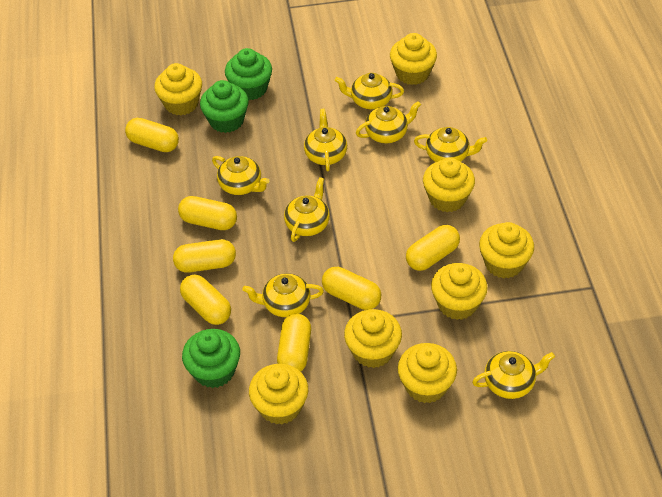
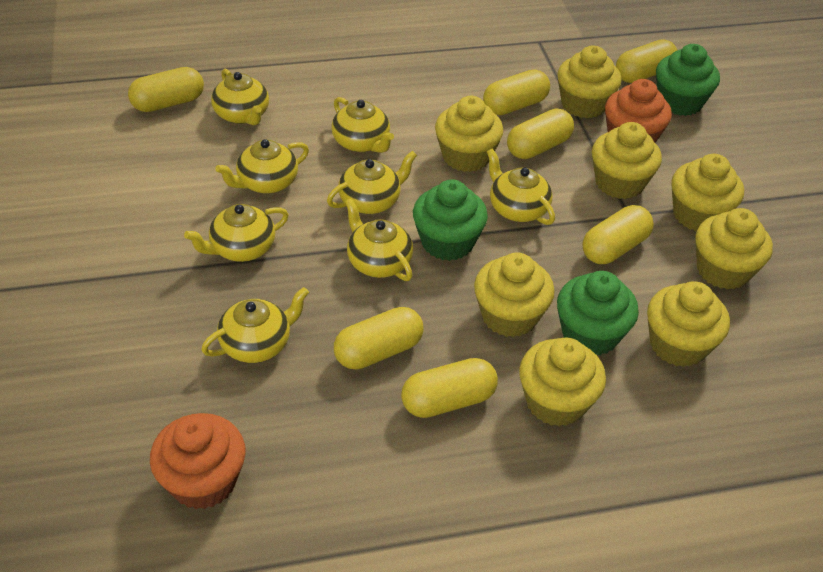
orange cupcake: 0 -> 2

